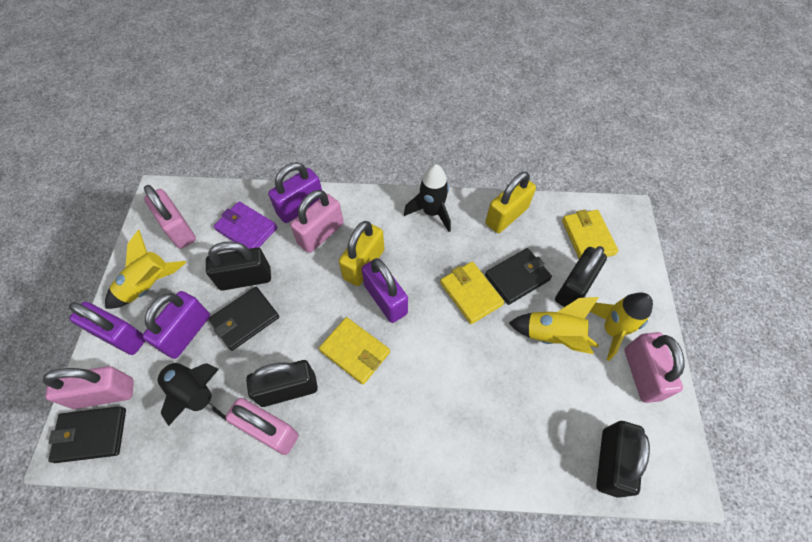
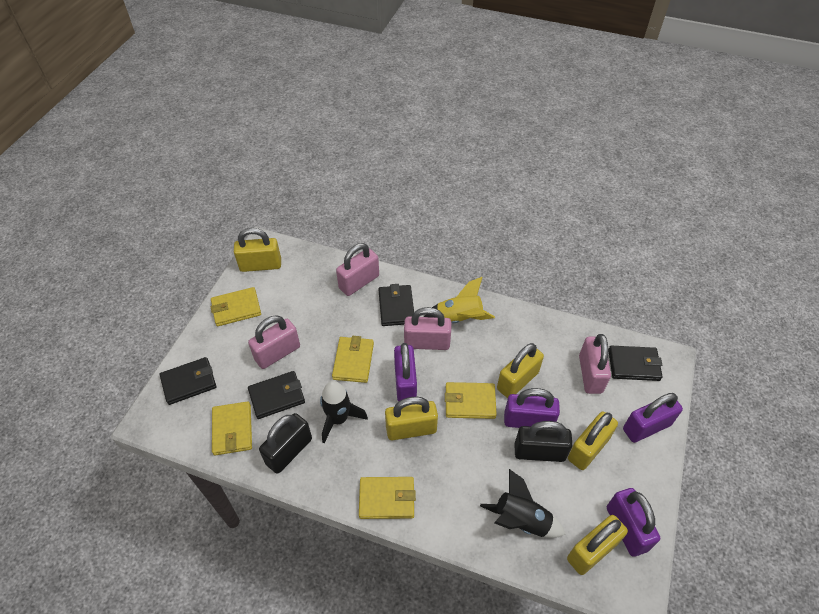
black padlock: 4 -> 2
black wallet: 3 -> 4
pink padlock: 5 -> 4
purple wallet: 1 -> 0
yellow padlock: 2 -> 5
yellow rocket: 3 -> 1
yellow wallet: 3 -> 5

